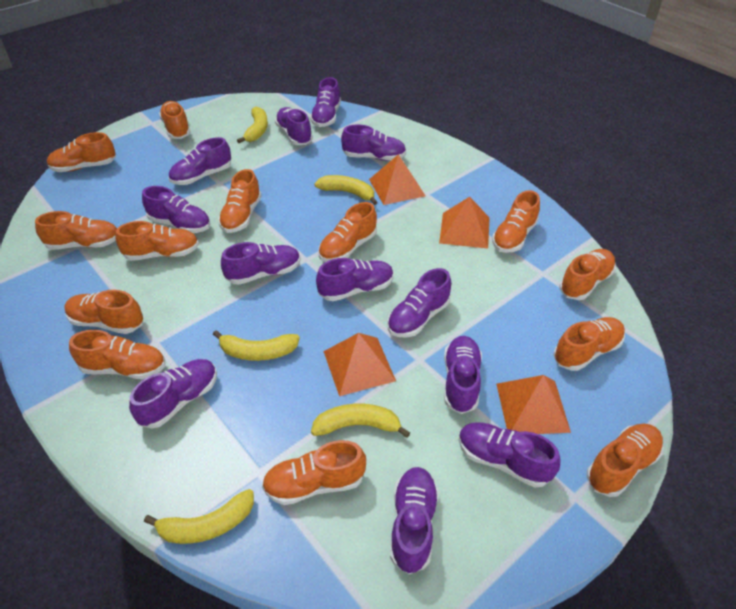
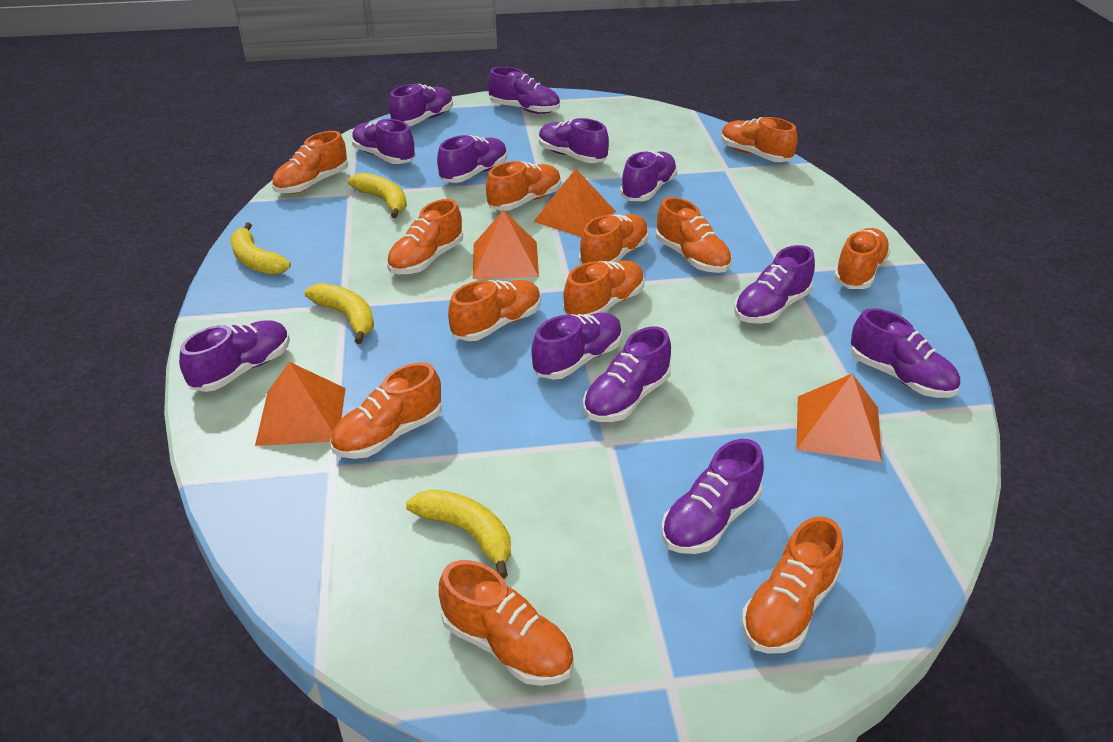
orange shoe: 13 -> 12
yellow banana: 5 -> 4

